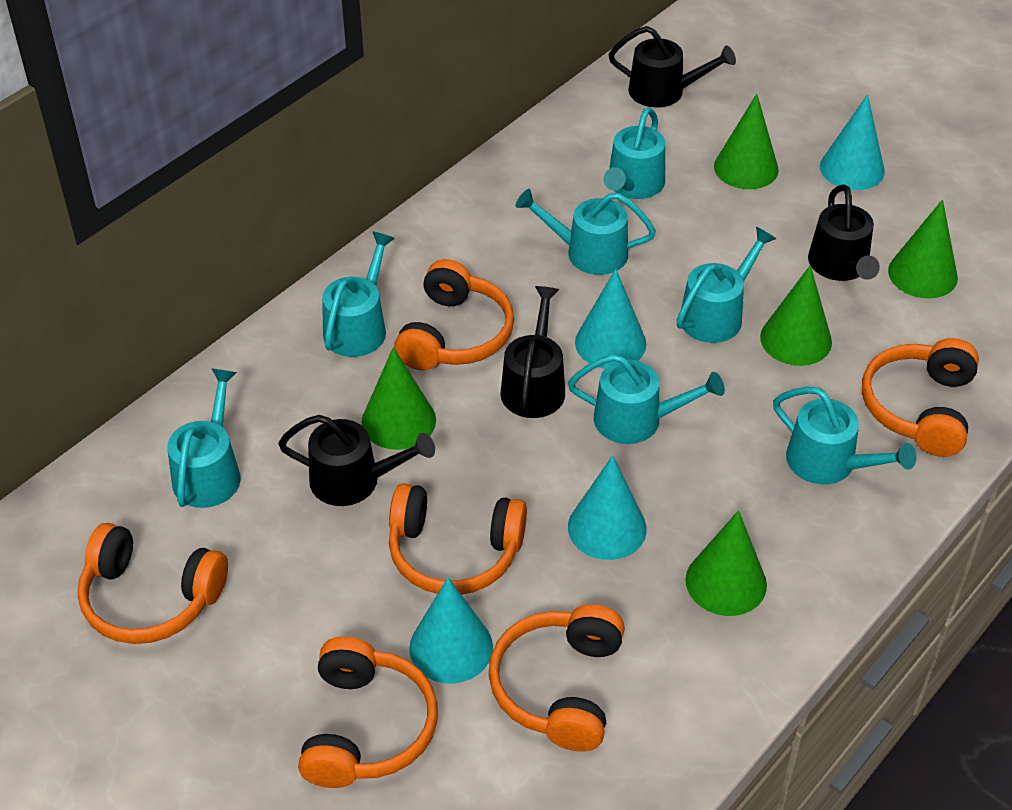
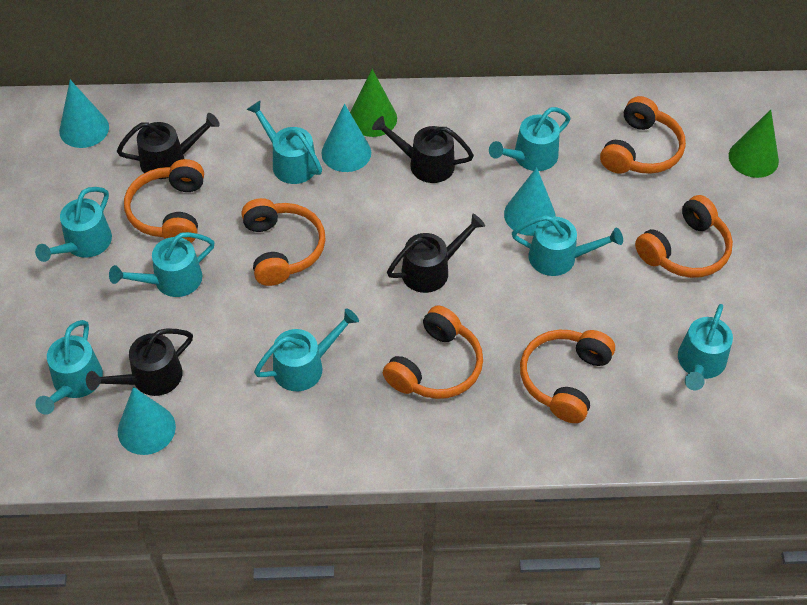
green cone: 5 -> 2
turquoise watering can: 7 -> 8

